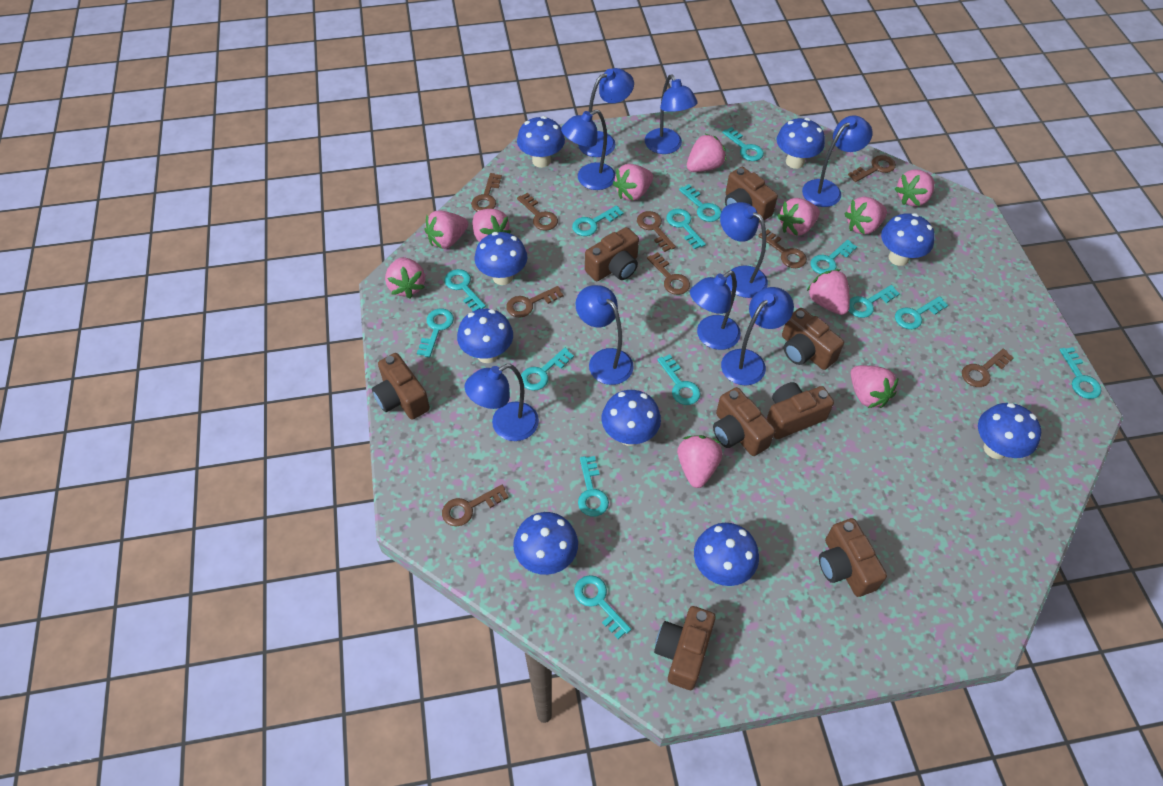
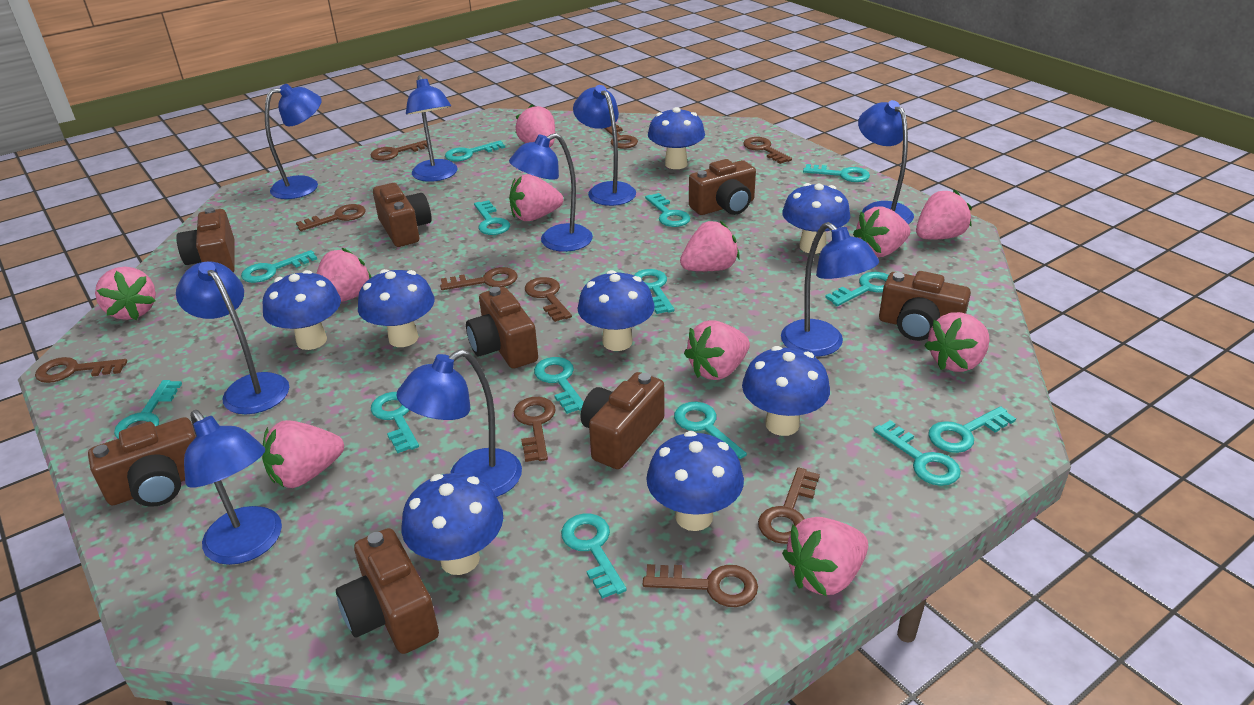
blue mushroom: 9 -> 8
brown key: 9 -> 10

